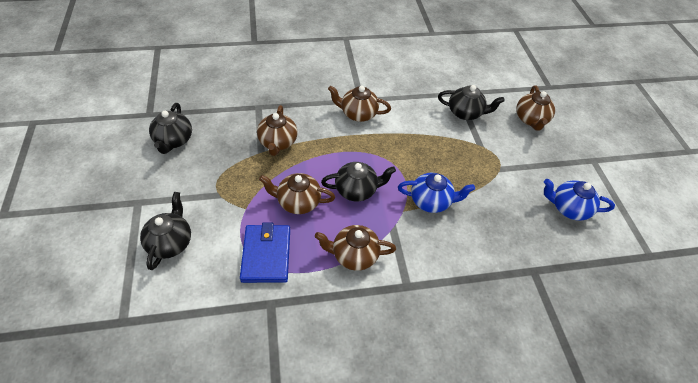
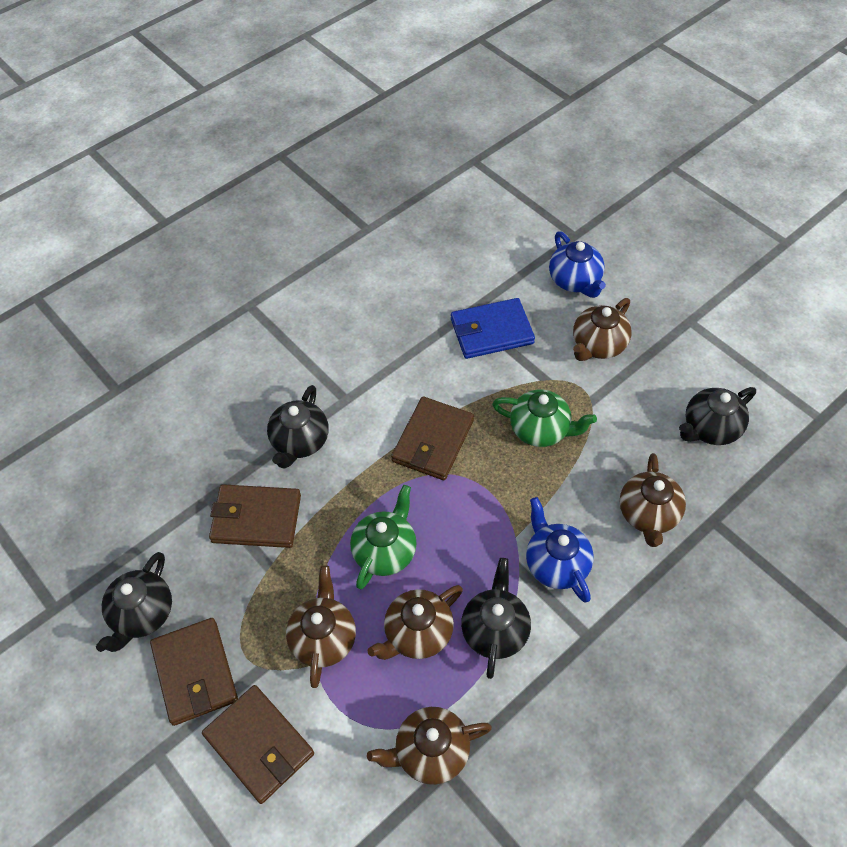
brown wallet: 0 -> 4
green teapot: 0 -> 2

